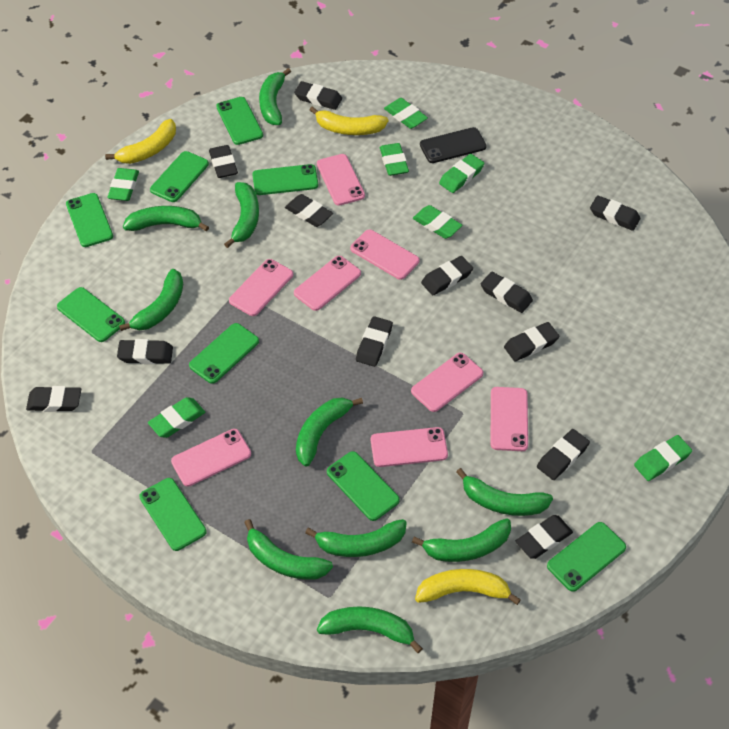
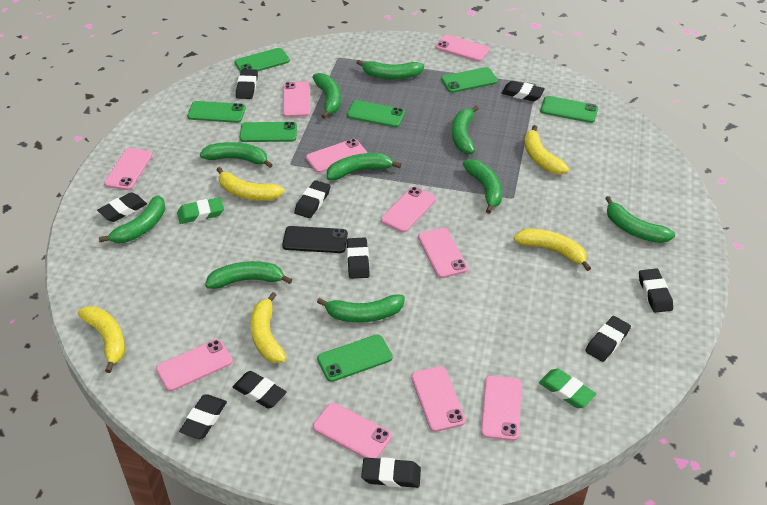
black eraser: 12 -> 10
green eraser: 7 -> 2
green phone: 9 -> 7
pink phone: 8 -> 10
yellow banana: 3 -> 5

